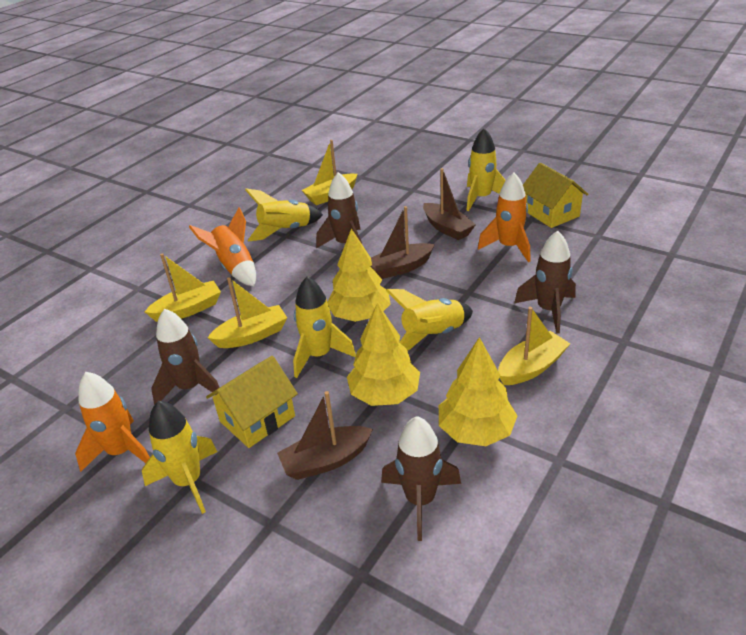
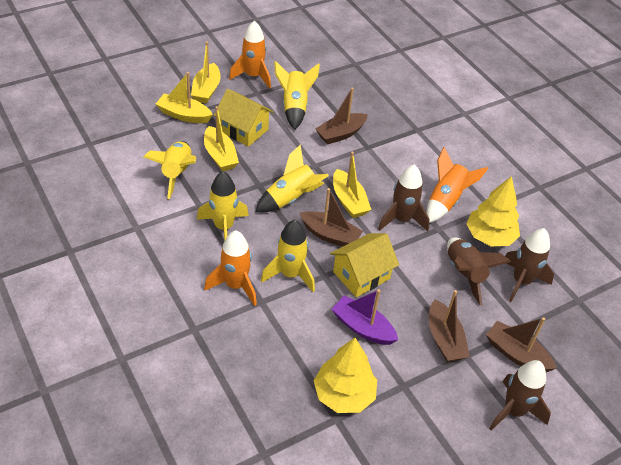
brown boat: 3 -> 4
purple boat: 0 -> 1
yellow tree: 3 -> 2

